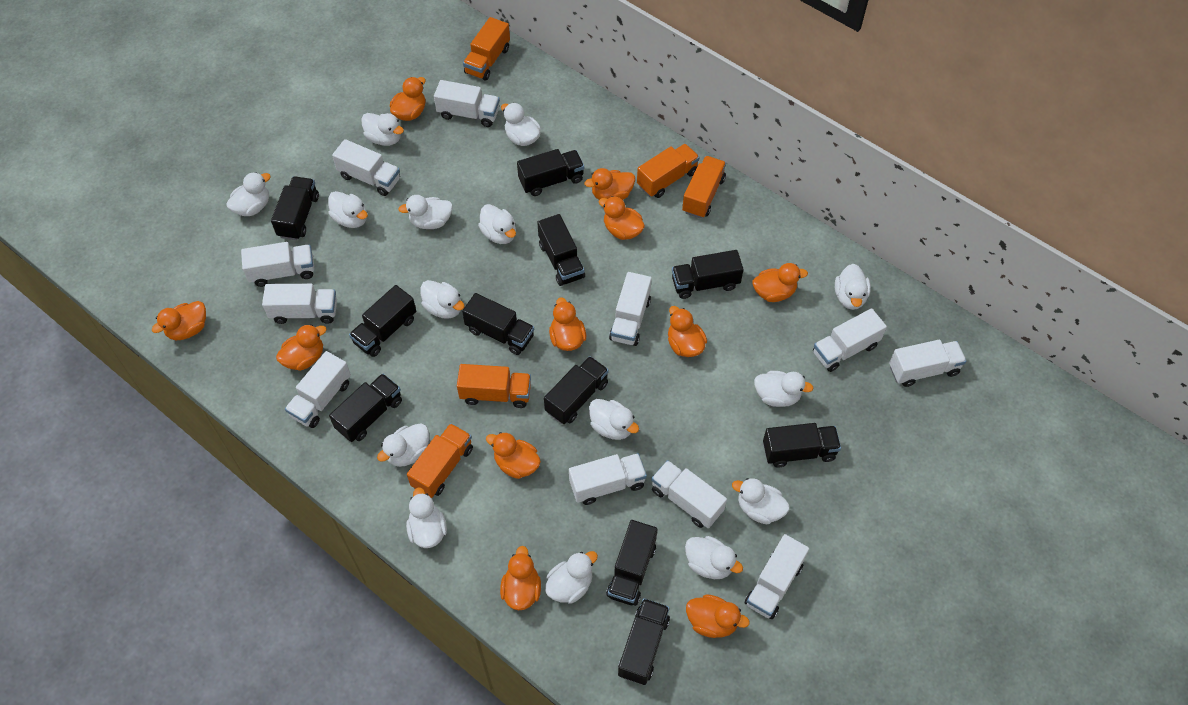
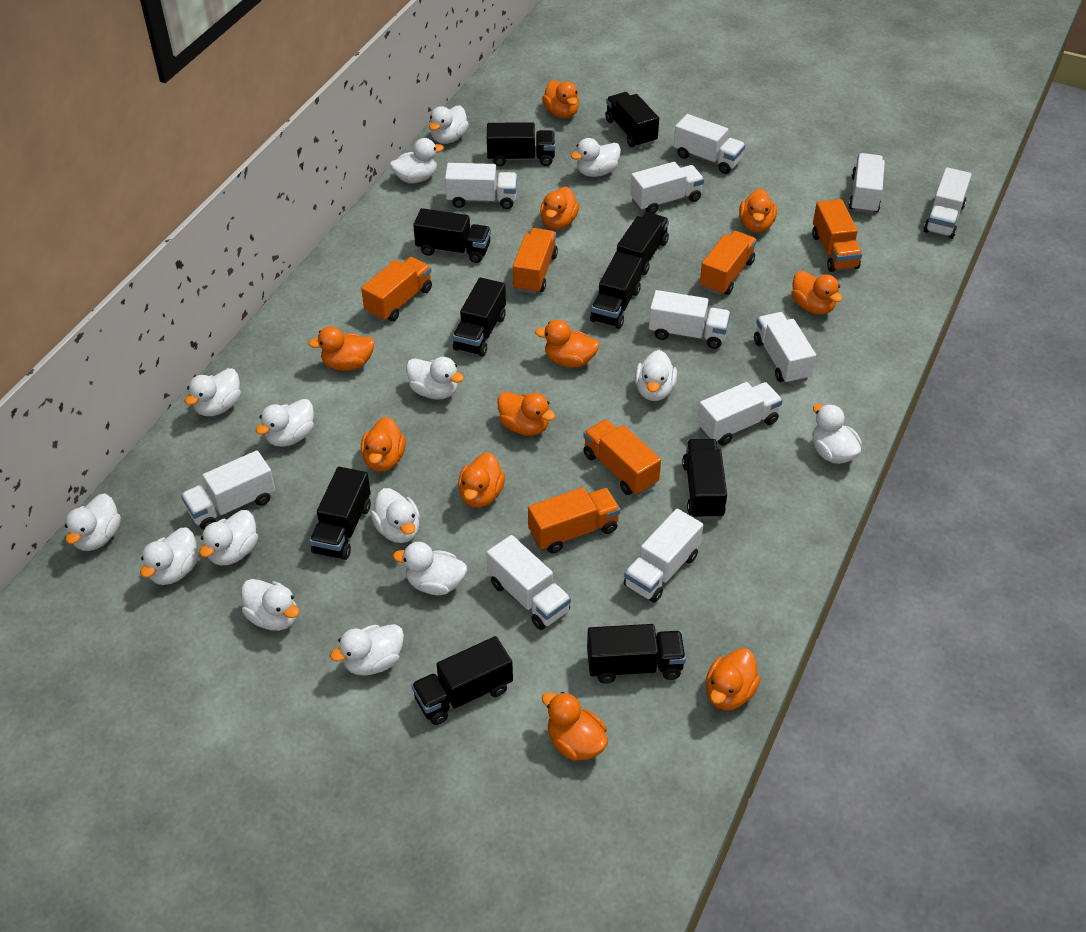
black truck: 11 -> 10
orange truck: 5 -> 6

